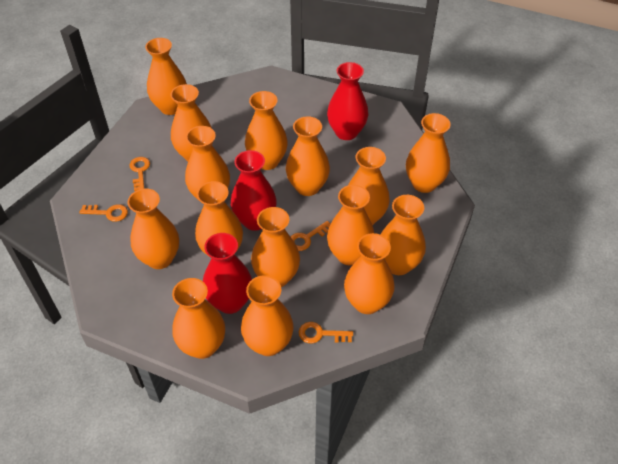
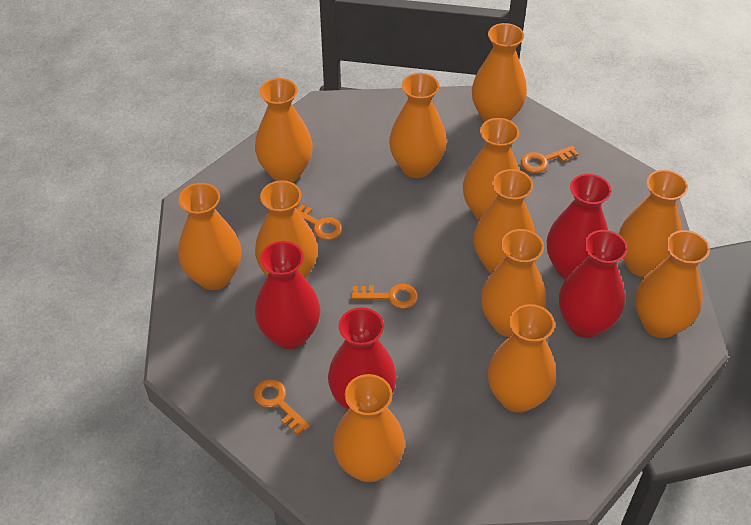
orange vase: 15 -> 12
red vase: 3 -> 4

